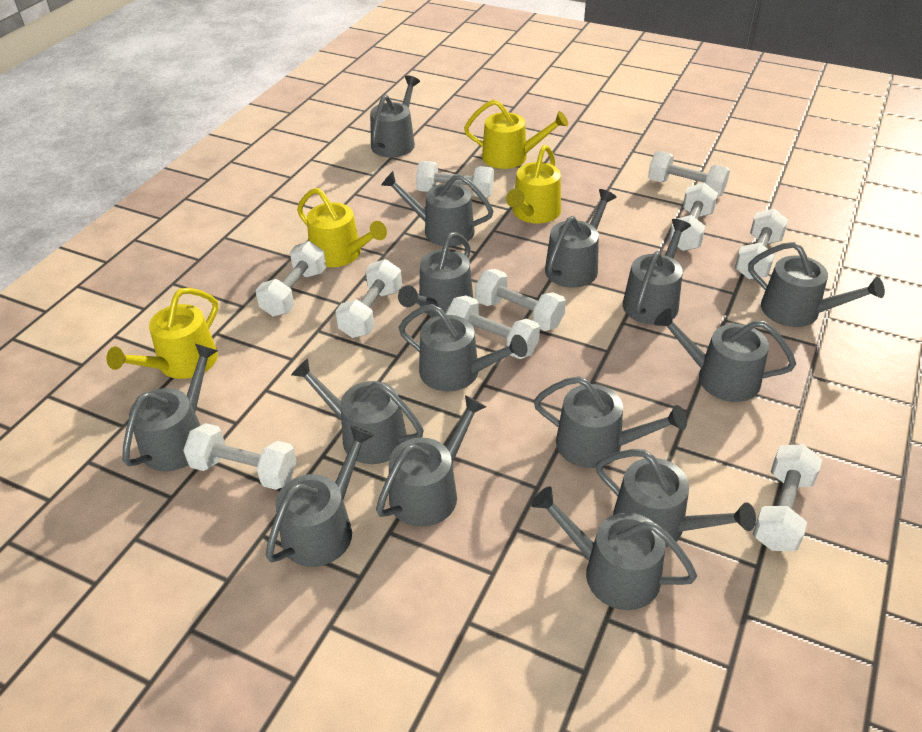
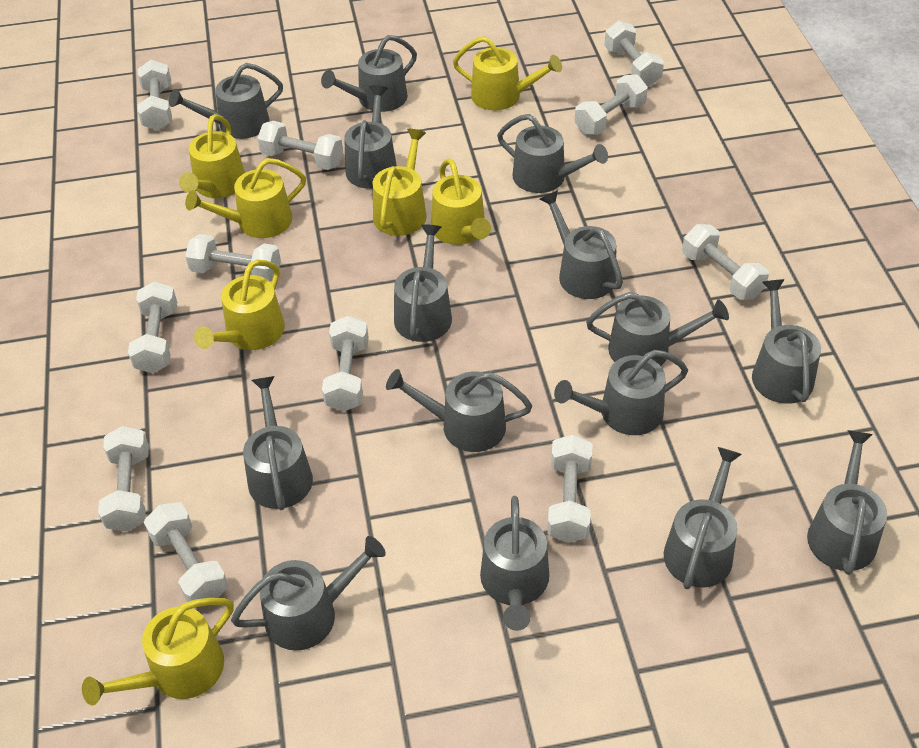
white dumbbell: 10 -> 11
yellow watering can: 4 -> 7

